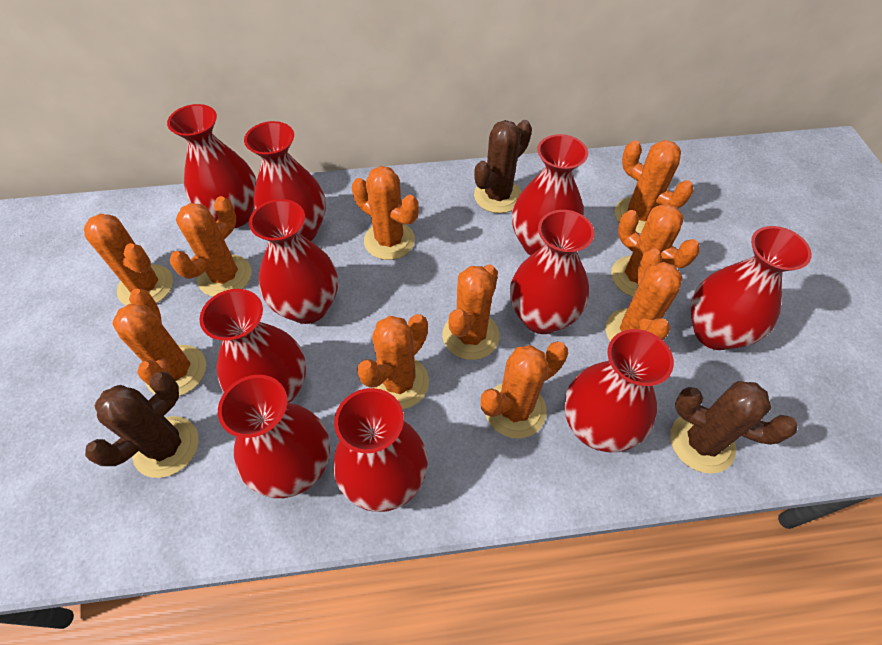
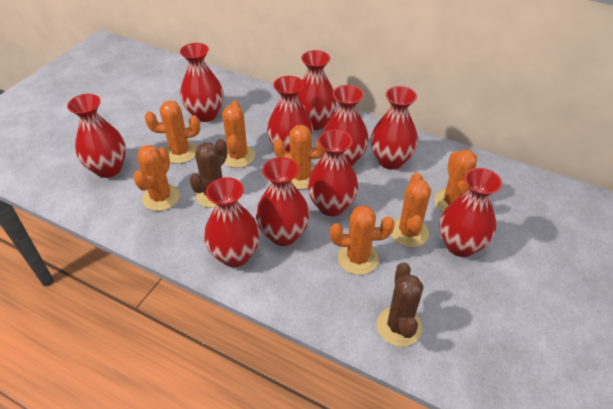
brown cactus: 3 -> 2
orange cactus: 10 -> 7

